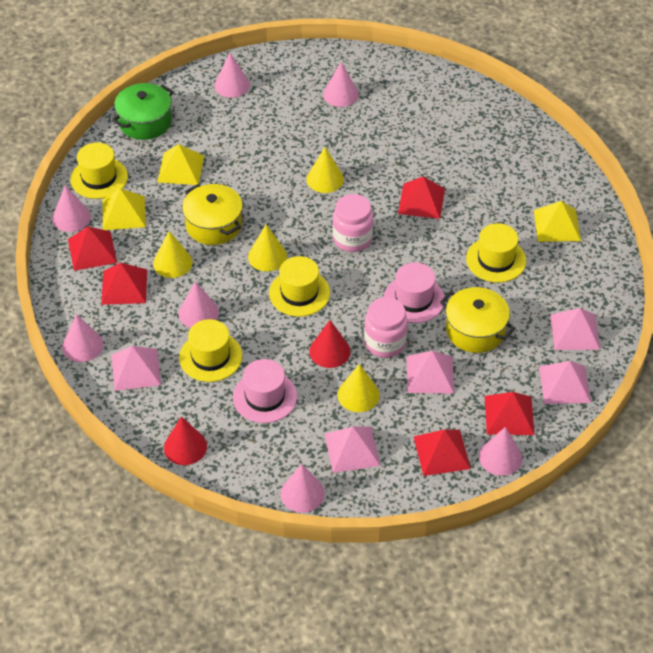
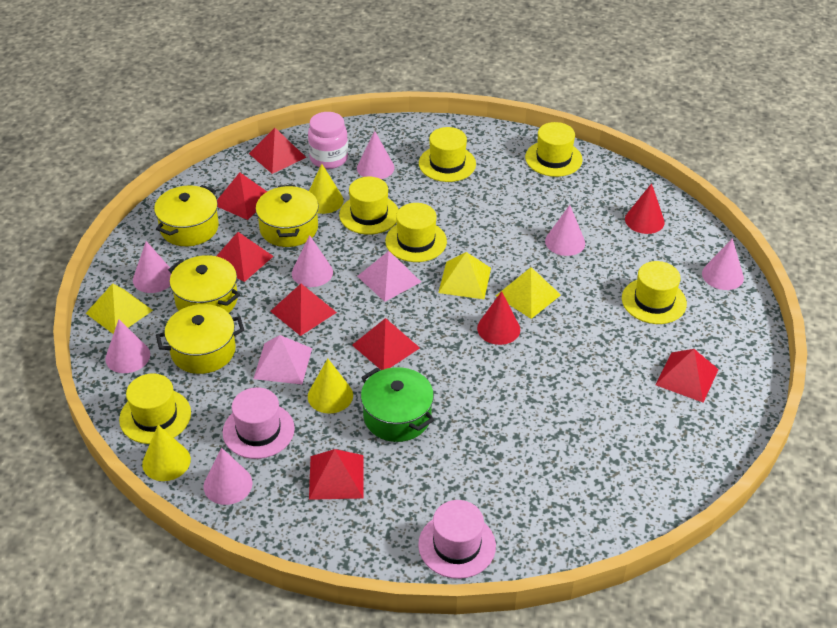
pink jar: 2 -> 1
pink pyramid: 5 -> 2
red pyramid: 5 -> 7
yellow cone: 4 -> 3
yellow hat: 4 -> 6
yellow pot: 2 -> 4

